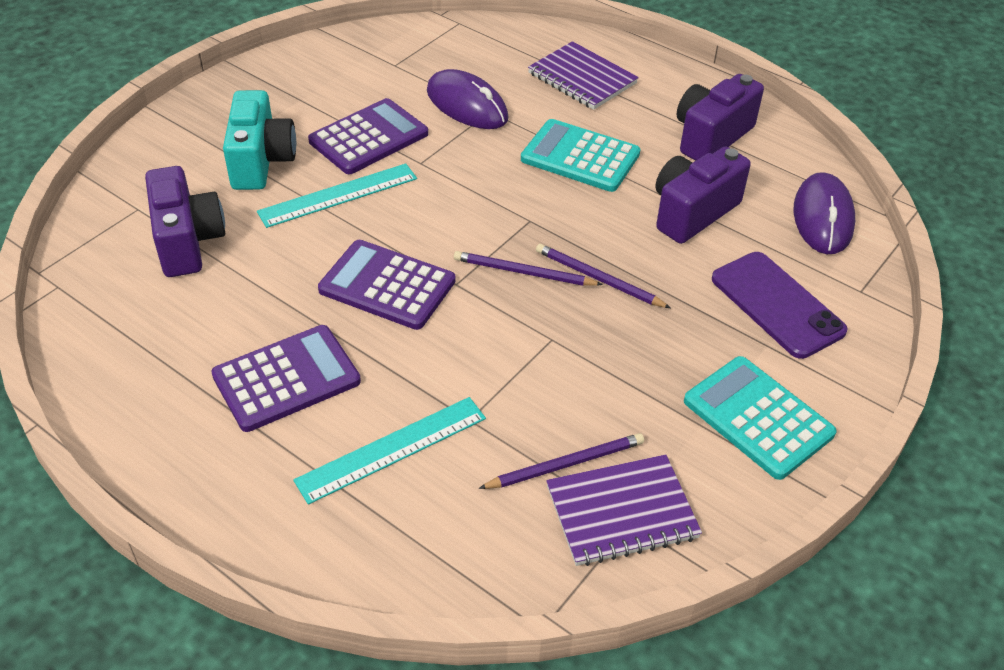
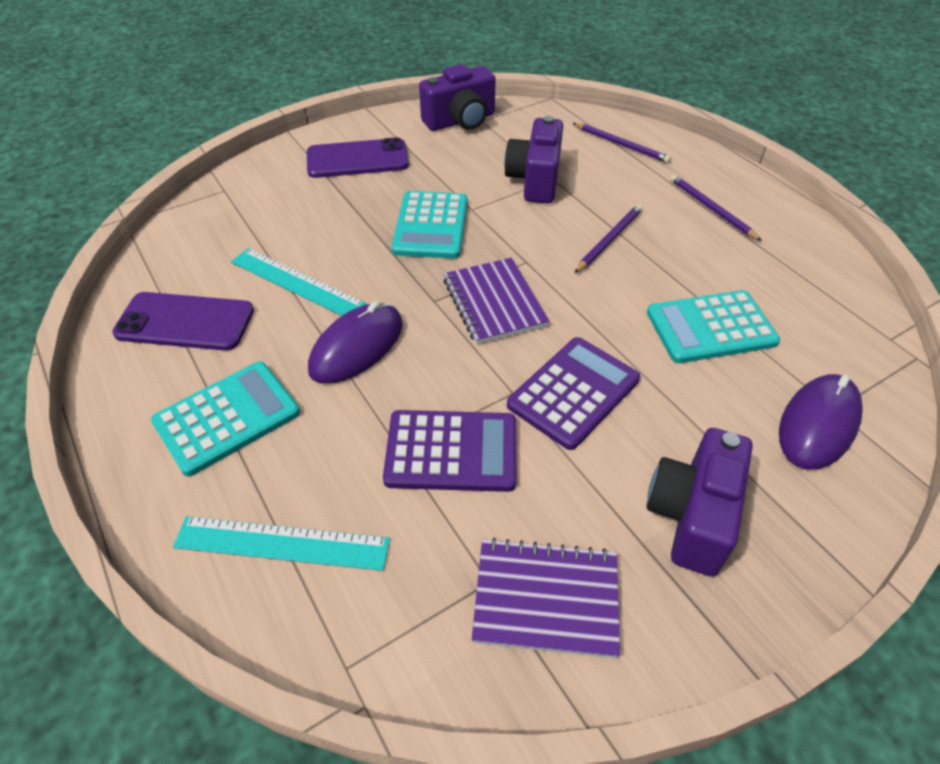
purple calculator: 3 -> 2
purple phone: 1 -> 2
turquoise calculator: 2 -> 3
turquoise camera: 1 -> 0

